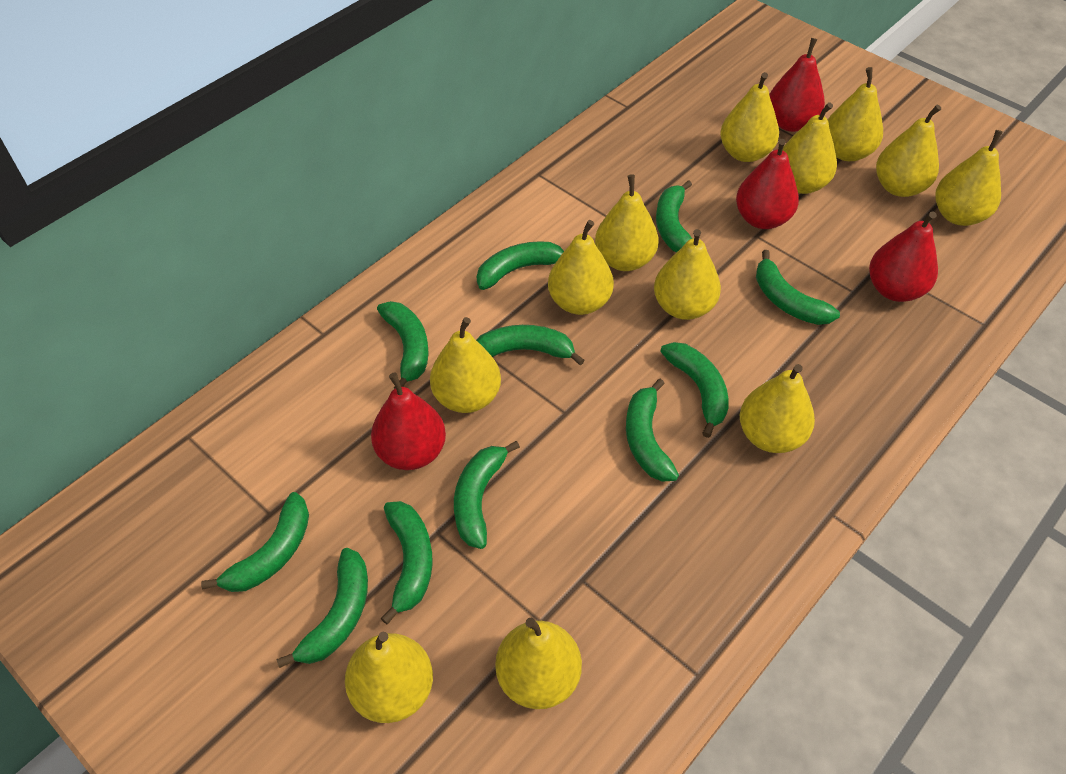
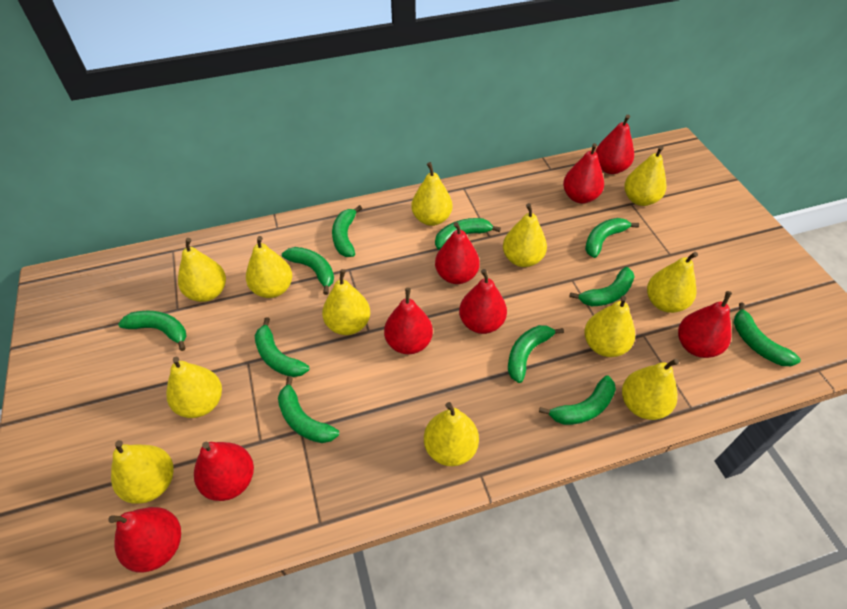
red pear: 4 -> 8

